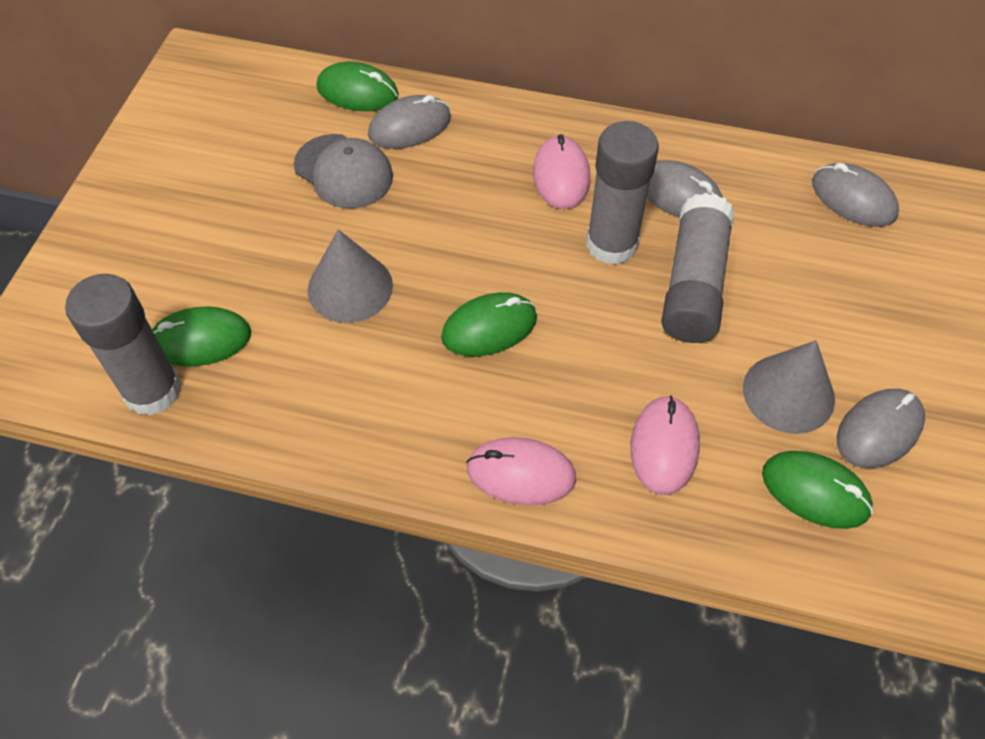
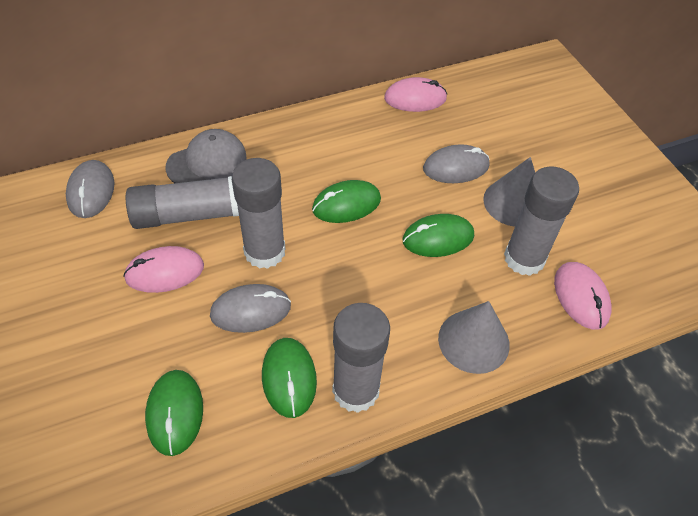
grey glue stick: 3 -> 4
grey mouse: 4 -> 3

